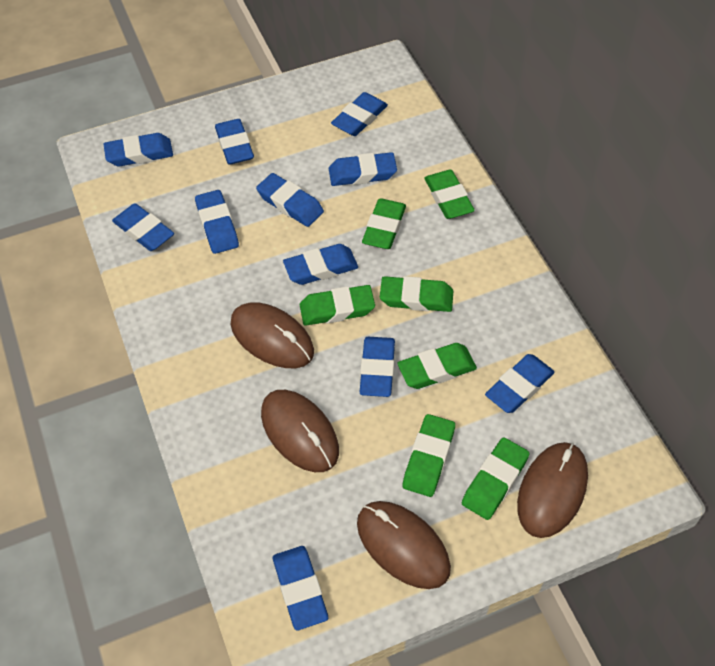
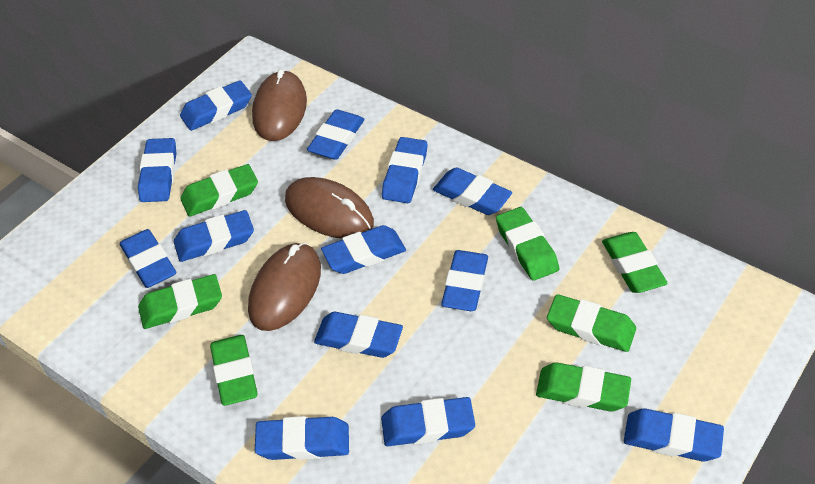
blue eraser: 11 -> 13
brown mouse: 4 -> 3

